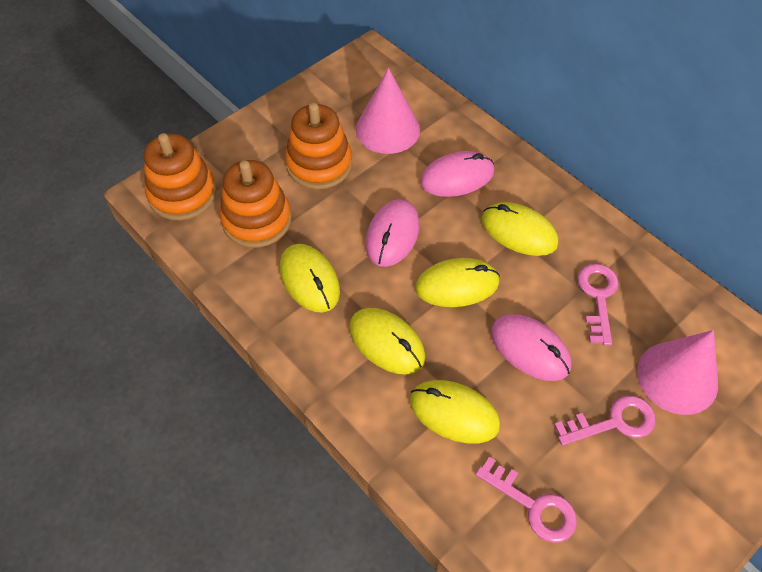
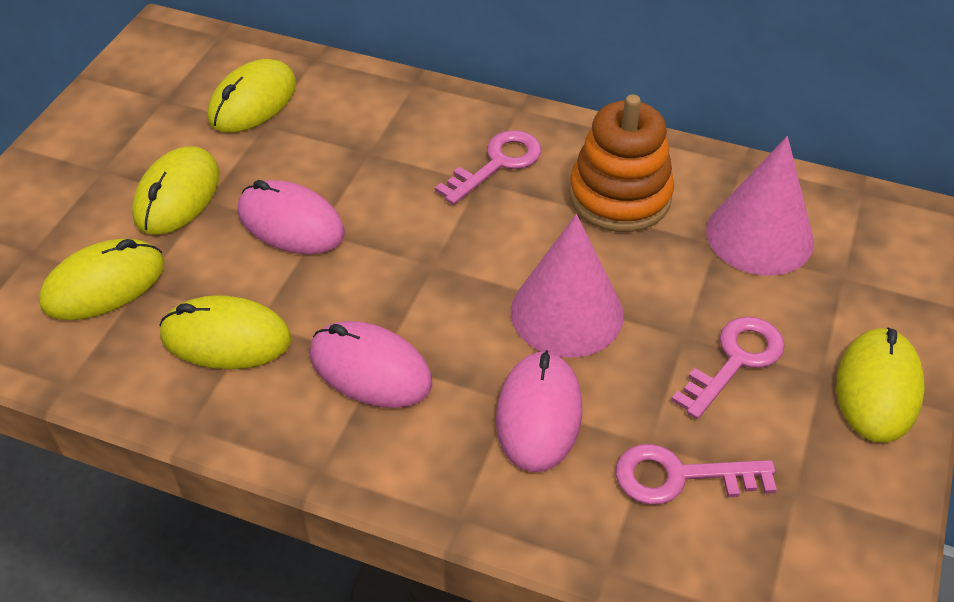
orange stacking toy: 3 -> 1

